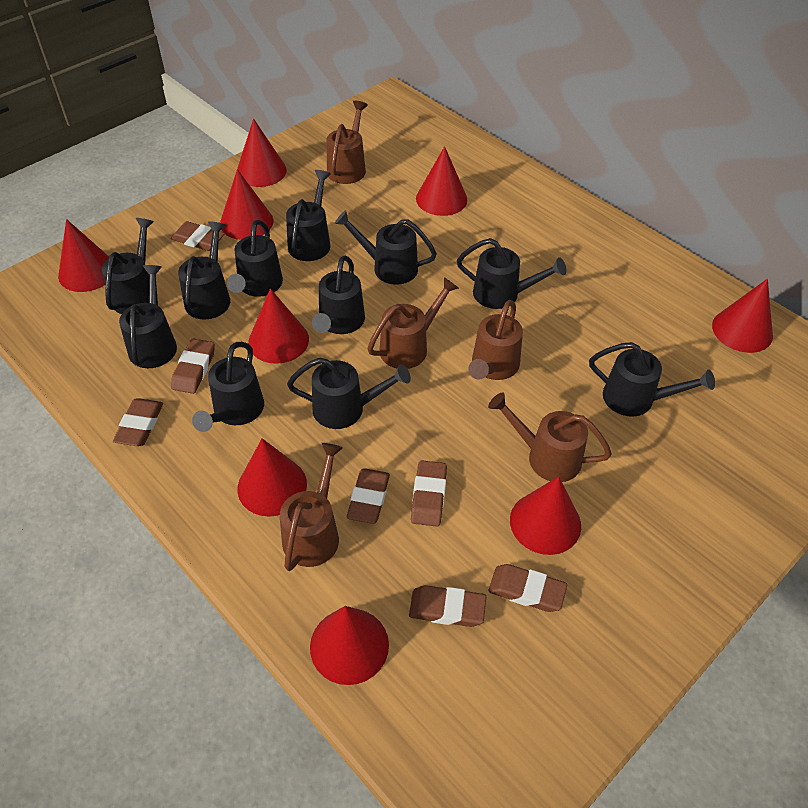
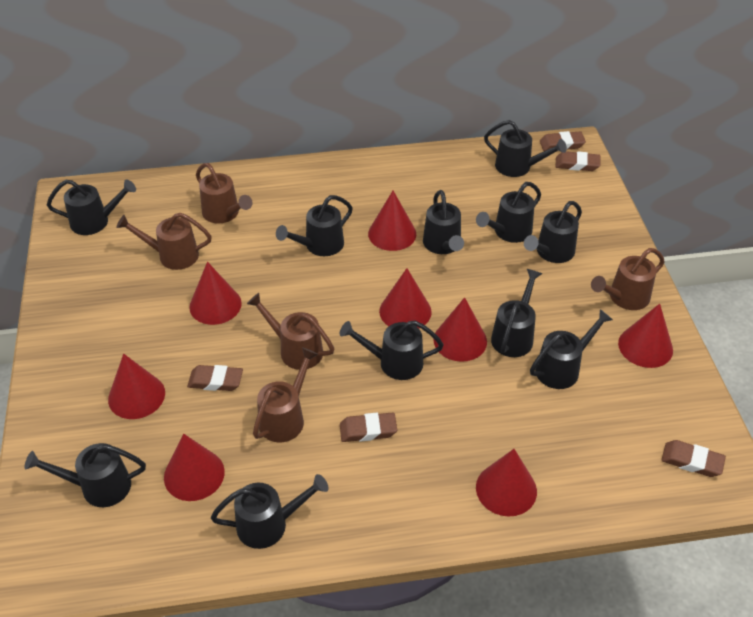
brown eraser: 7 -> 5
red cone: 9 -> 8

